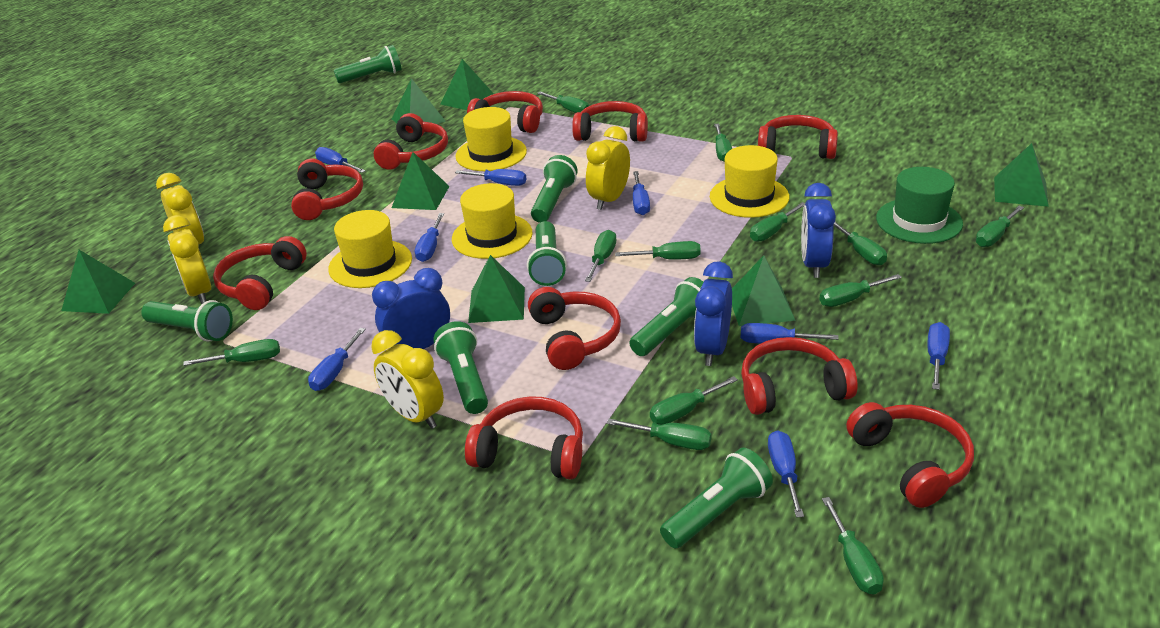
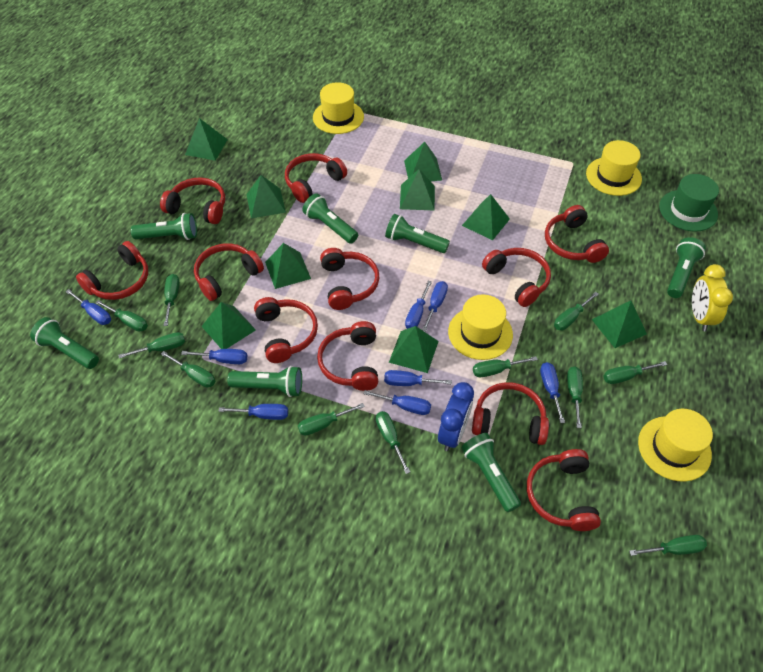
blue clock: 3 -> 1
green pyramid: 7 -> 9
green screwdriver: 12 -> 11
red headphones: 10 -> 11
yellow clock: 4 -> 1

